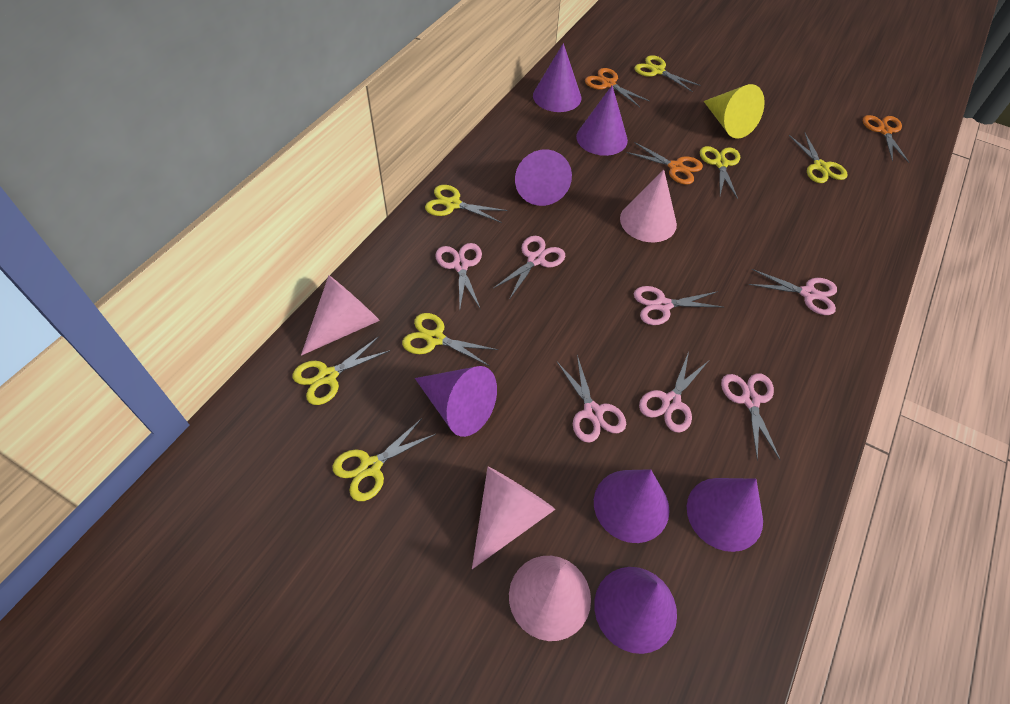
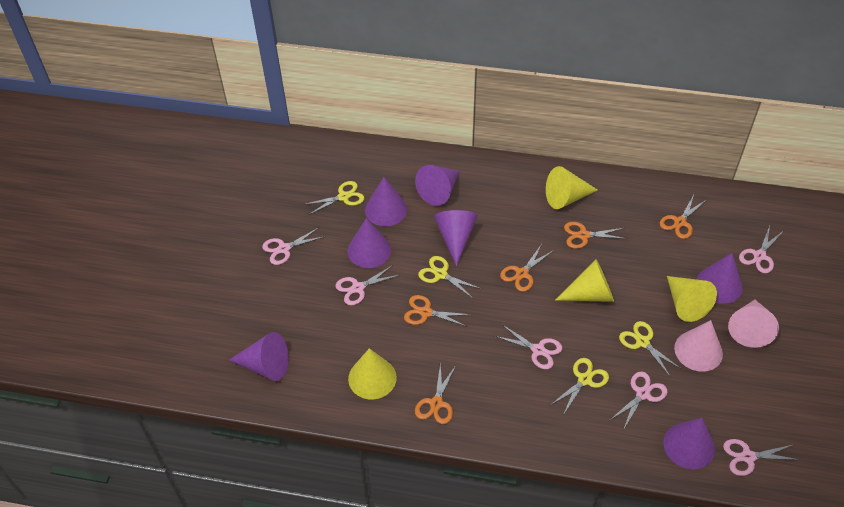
orange scissors: 3 -> 5
pink cone: 4 -> 2
pink scissors: 7 -> 6
yellow cone: 1 -> 4
yellow scissors: 7 -> 4

